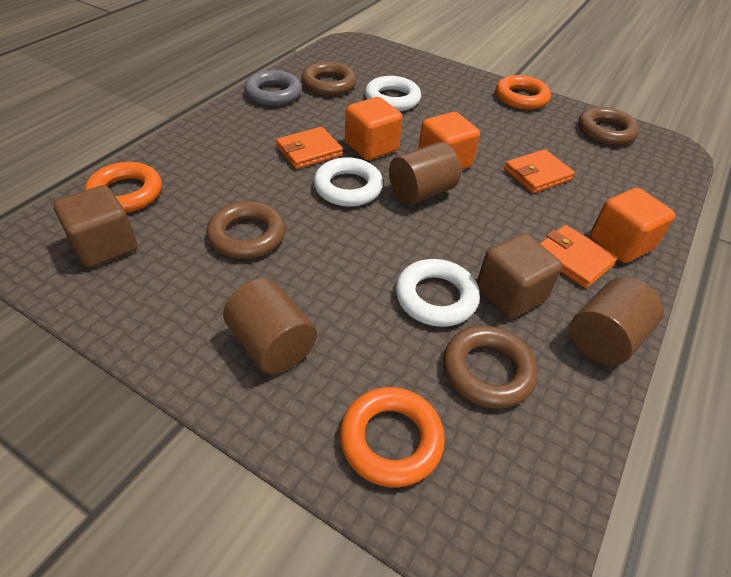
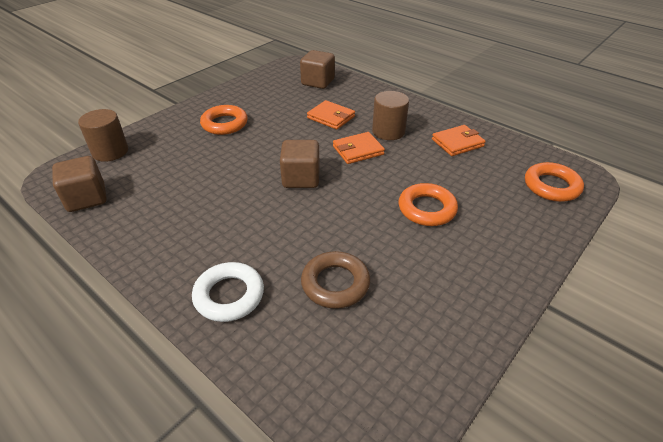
brown cube: 2 -> 3
brown cylinder: 3 -> 2
brown ring: 4 -> 1
grey ring: 1 -> 0
orange cube: 3 -> 0
white ring: 3 -> 1

